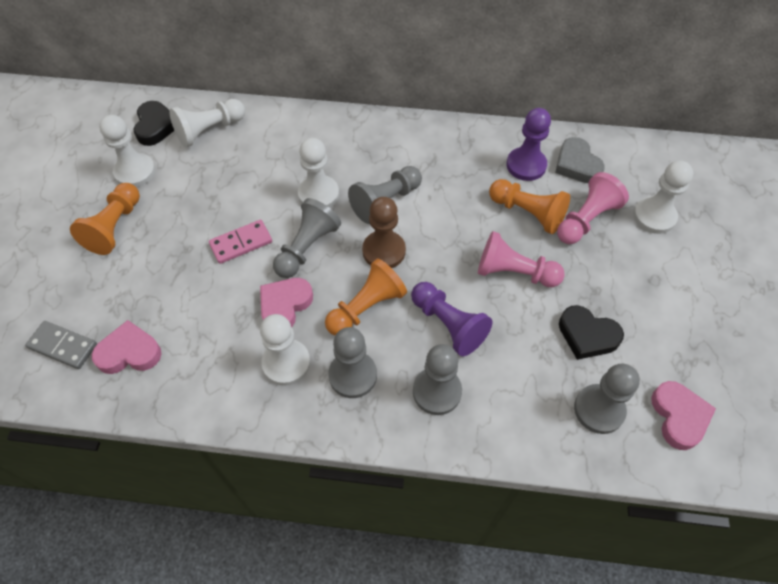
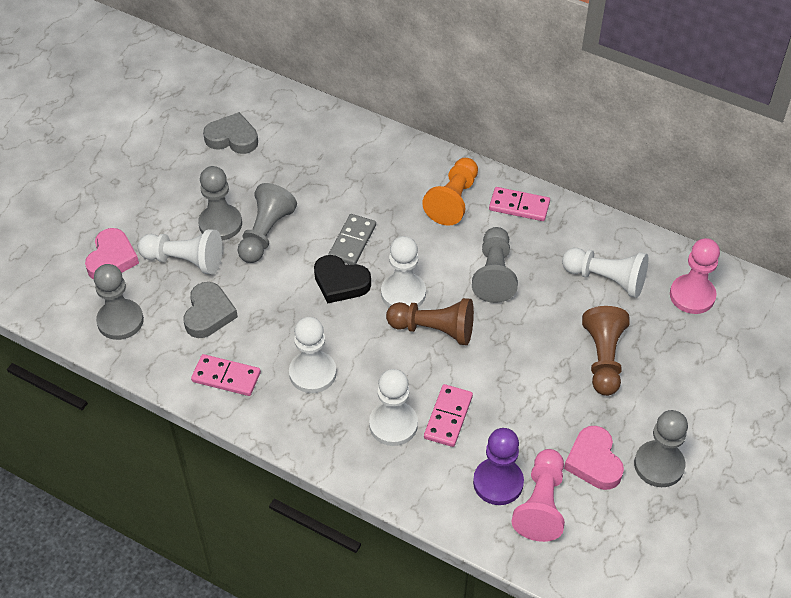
black heart: 2 -> 1
brown pawn: 1 -> 2
grey heart: 1 -> 2
orange pawn: 3 -> 1
pink domino: 1 -> 3
pink heart: 3 -> 2
purple pawn: 2 -> 1

